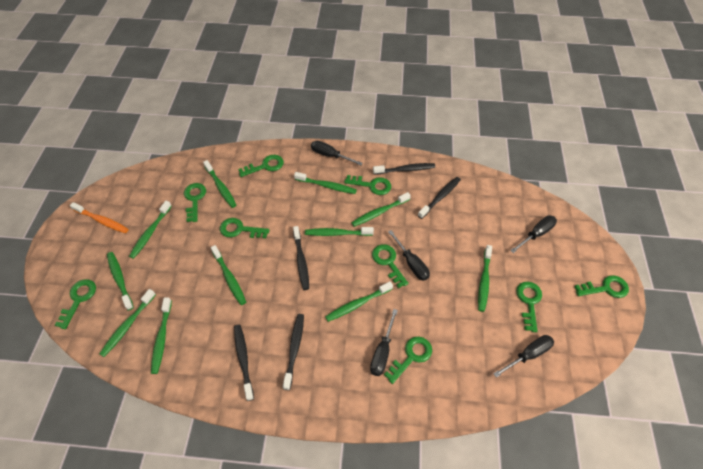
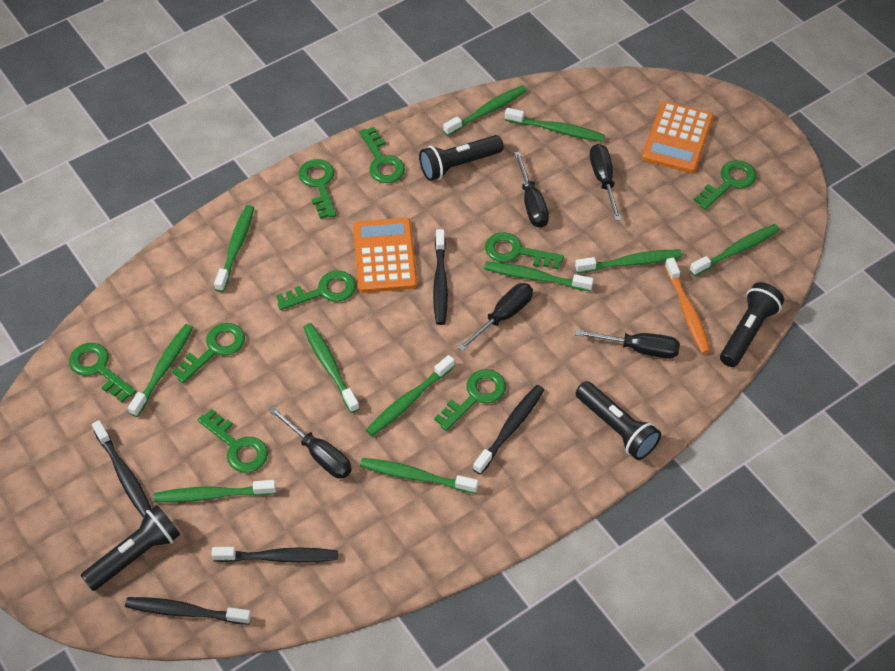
black flashlight: 0 -> 4
orange calculator: 0 -> 2

